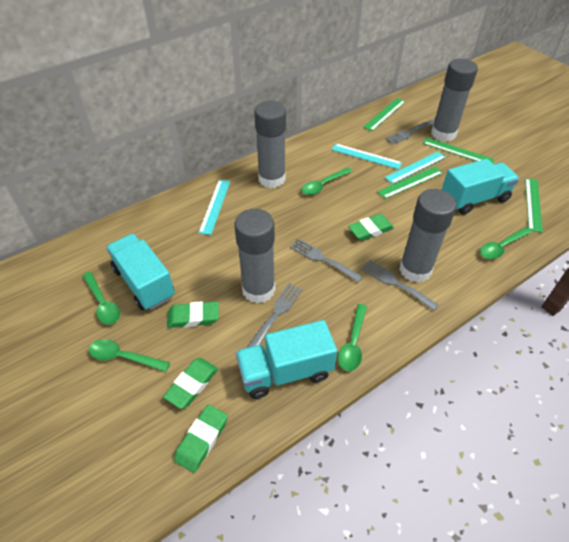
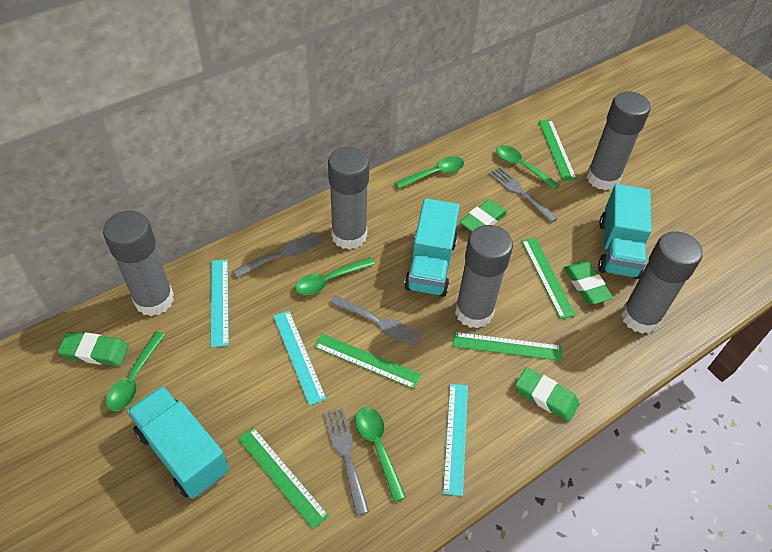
green ruler: 4 -> 5
grey glue stick: 4 -> 5

